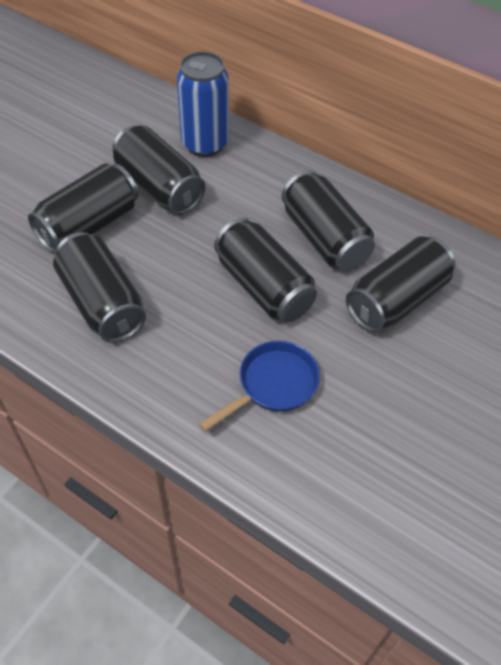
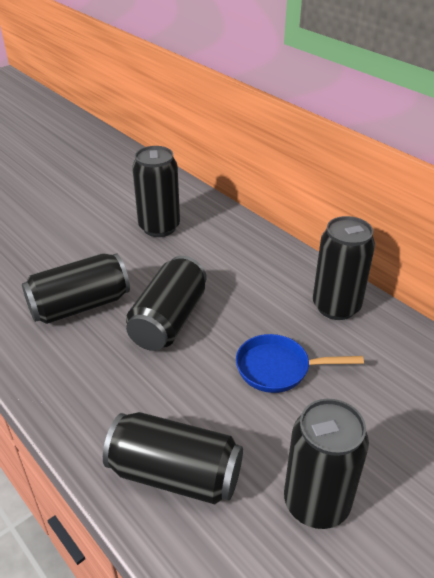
blue can: 1 -> 0

